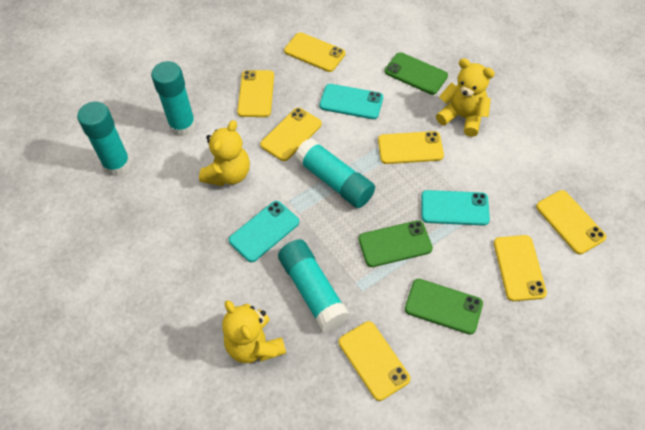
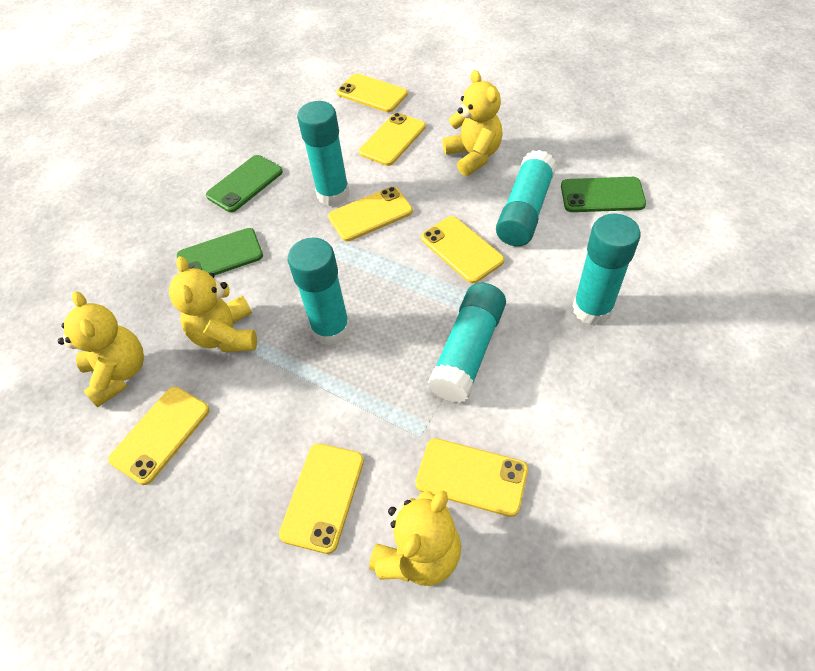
turquoise glue stick: 4 -> 5
turquoise phone: 3 -> 0
yellow teddy bear: 3 -> 4

